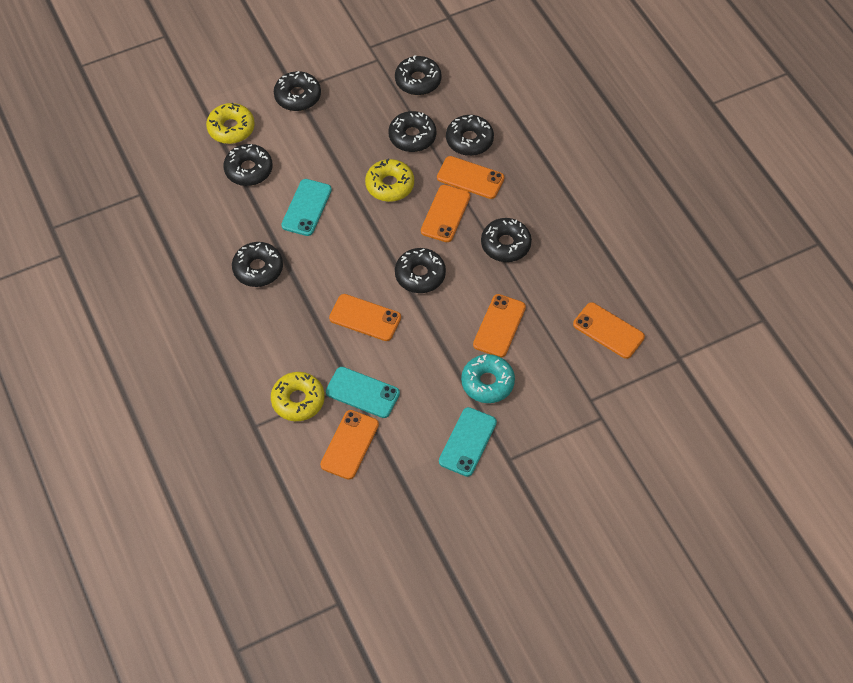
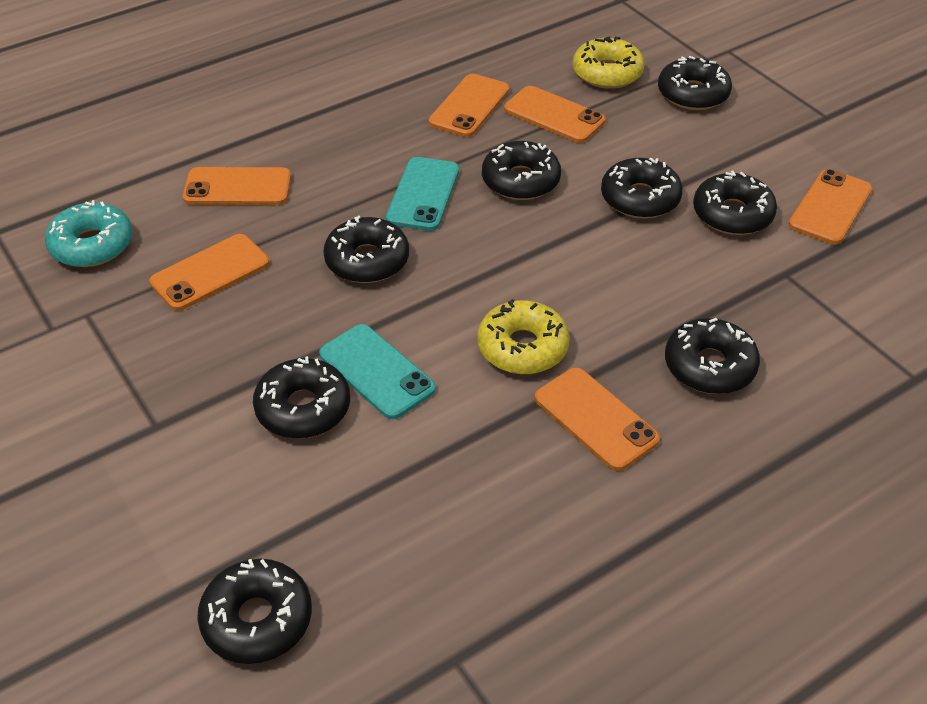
turquoise phone: 3 -> 2
yellow donut: 3 -> 2

